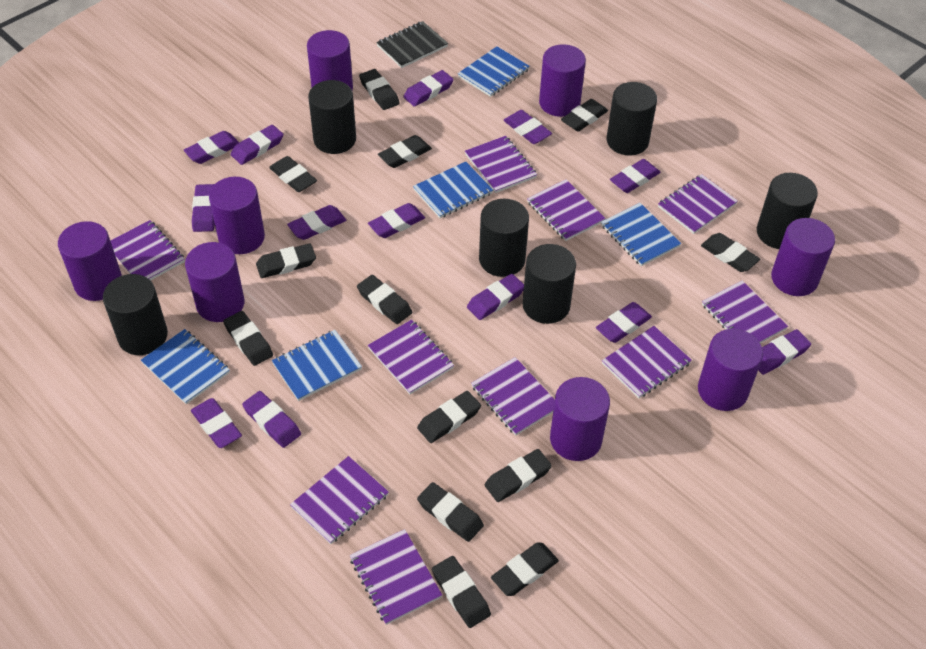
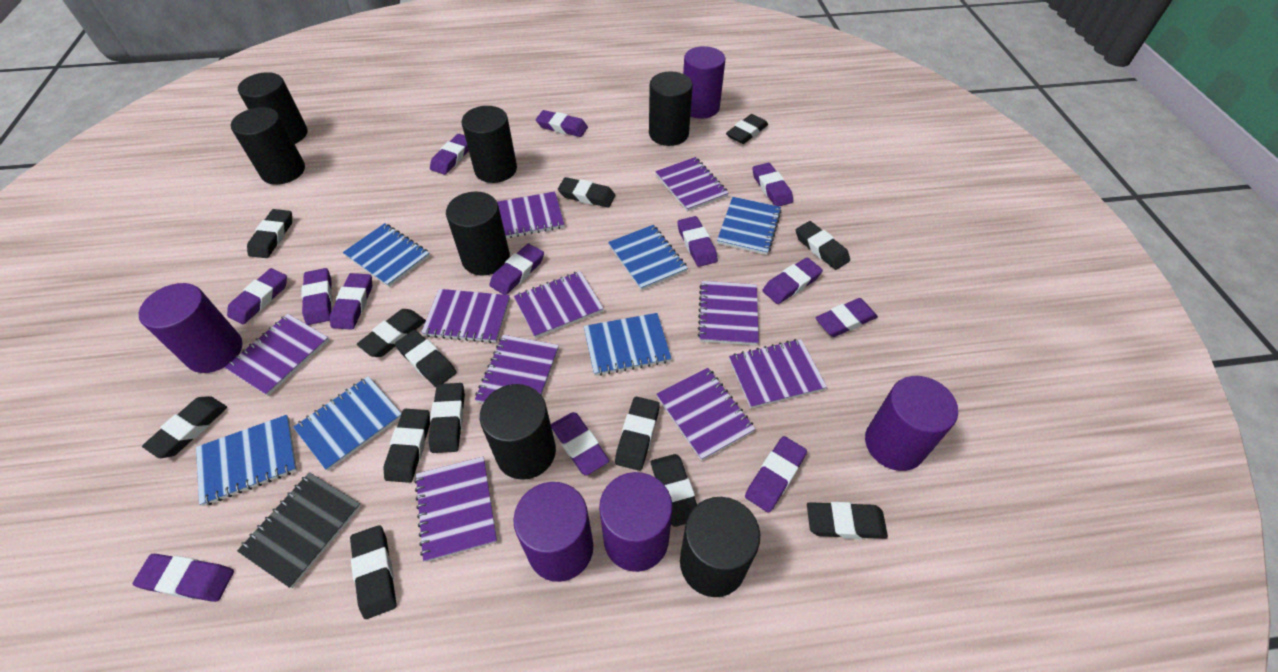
black cylinder: 6 -> 7
blue notebook: 5 -> 6
purple cylinder: 8 -> 5

